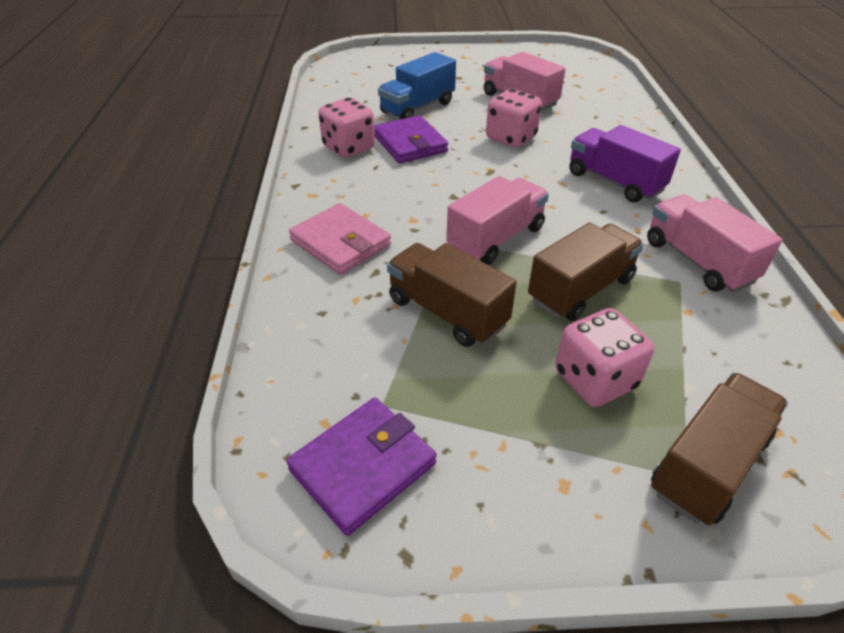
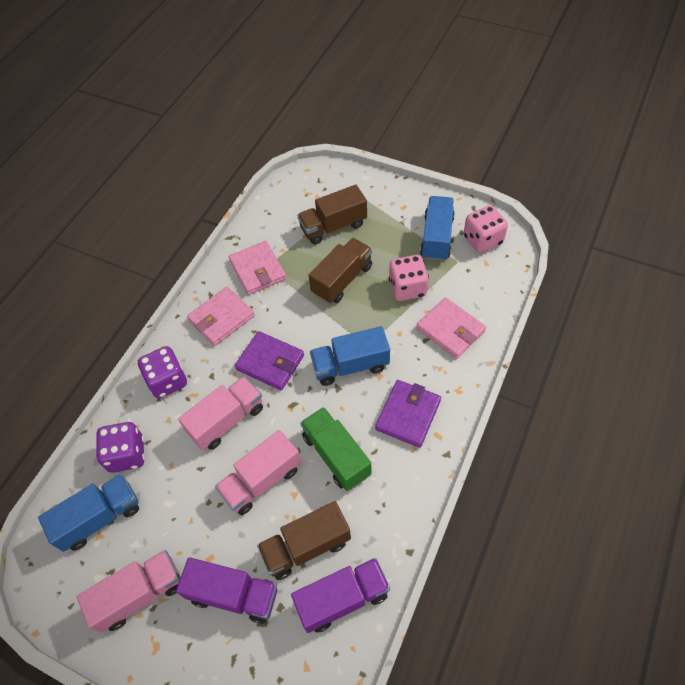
blue truck: 1 -> 3
green truck: 0 -> 1
pink dice: 3 -> 2
pink wallet: 1 -> 3
purple dice: 0 -> 2
purple truck: 1 -> 2

